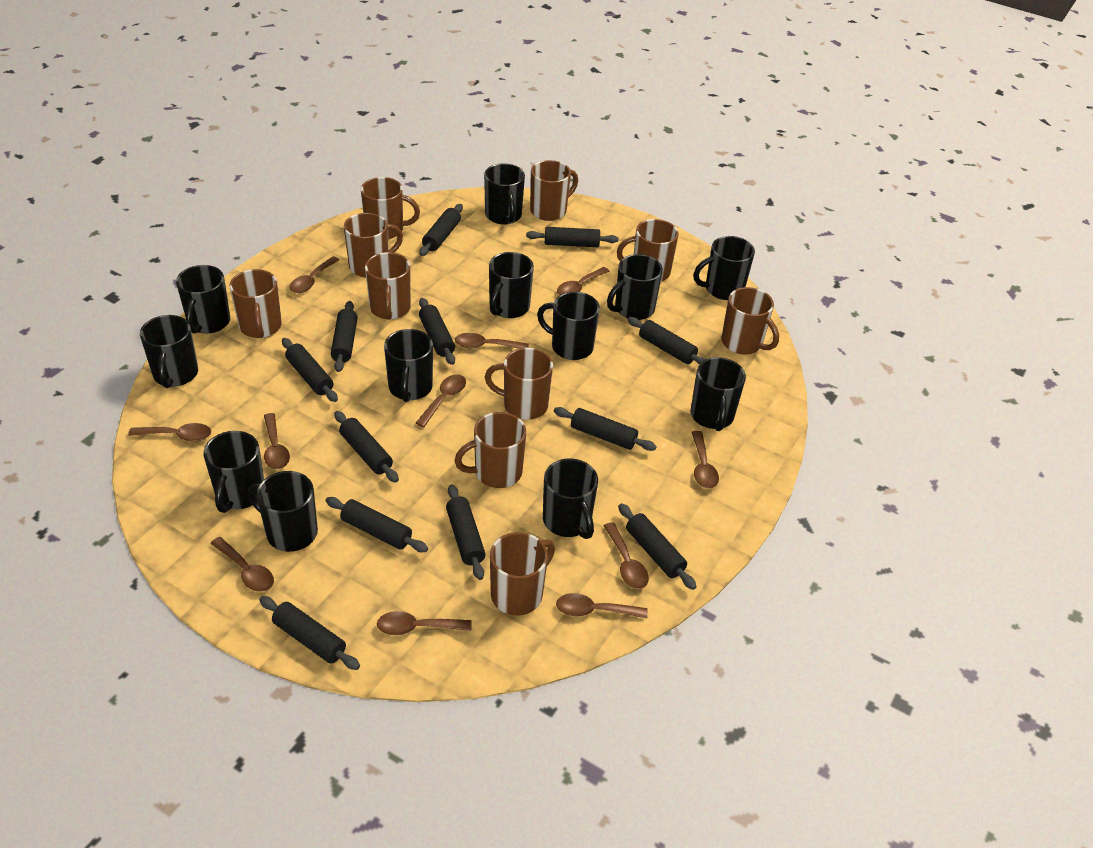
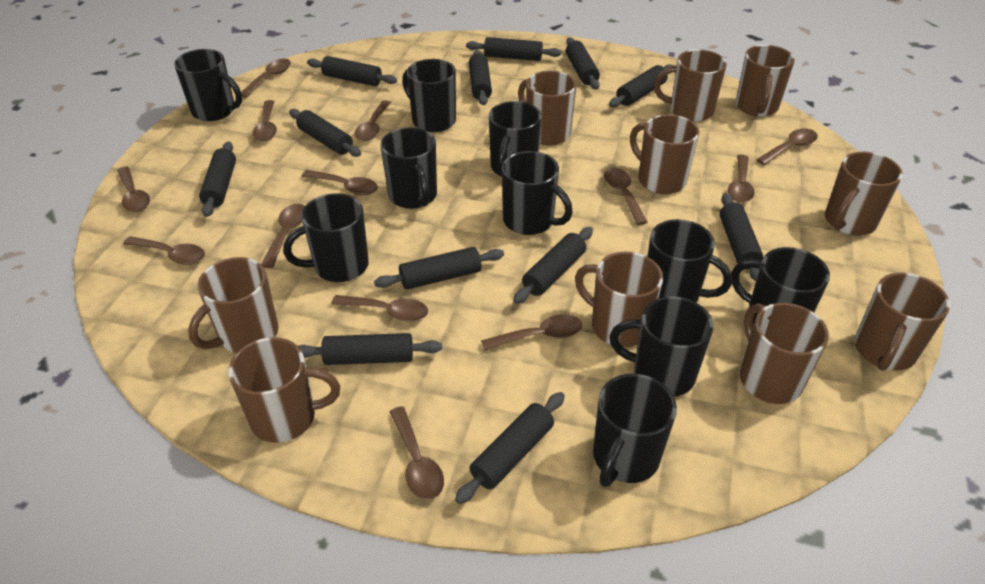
black mug: 12 -> 10
brown spoon: 11 -> 13

